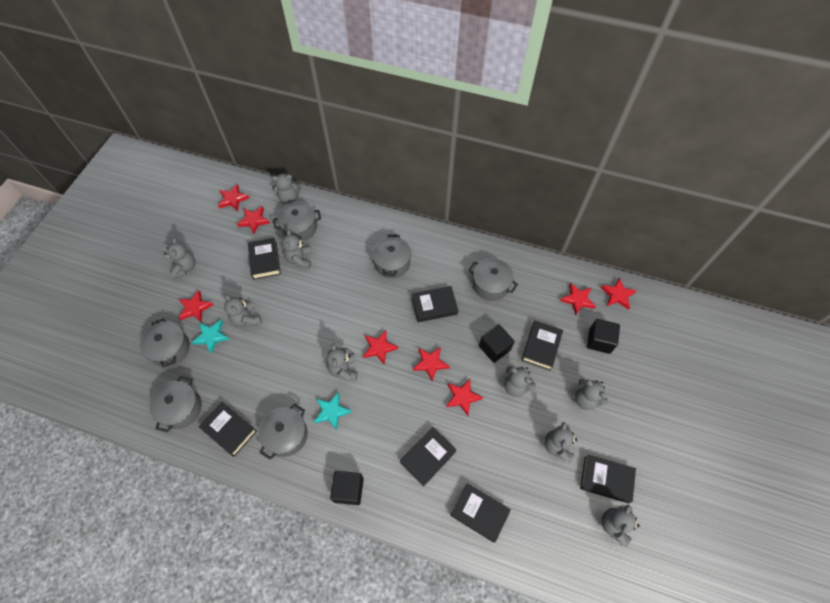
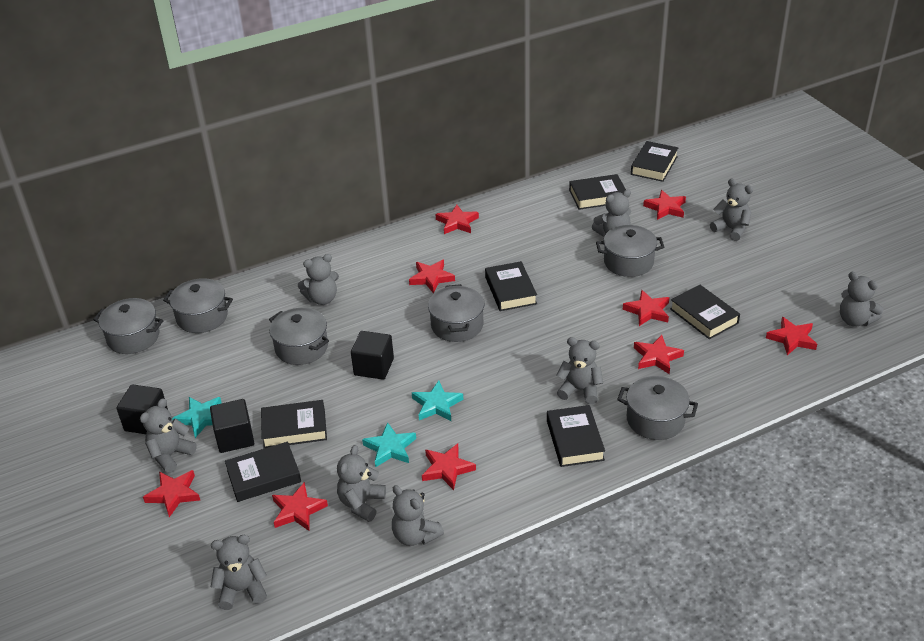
red star: 8 -> 9
turquoise star: 2 -> 3

